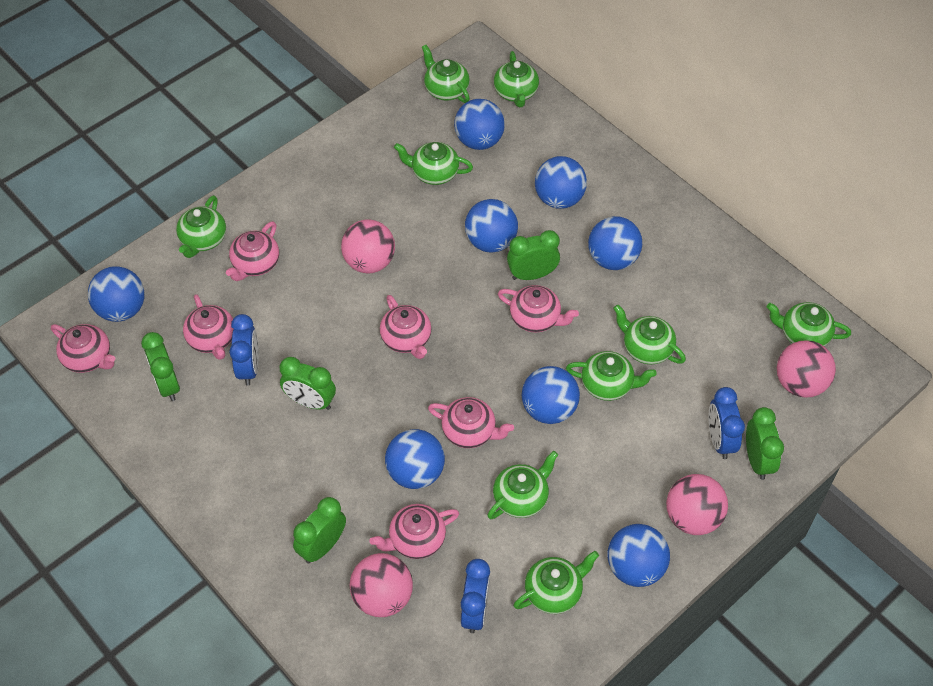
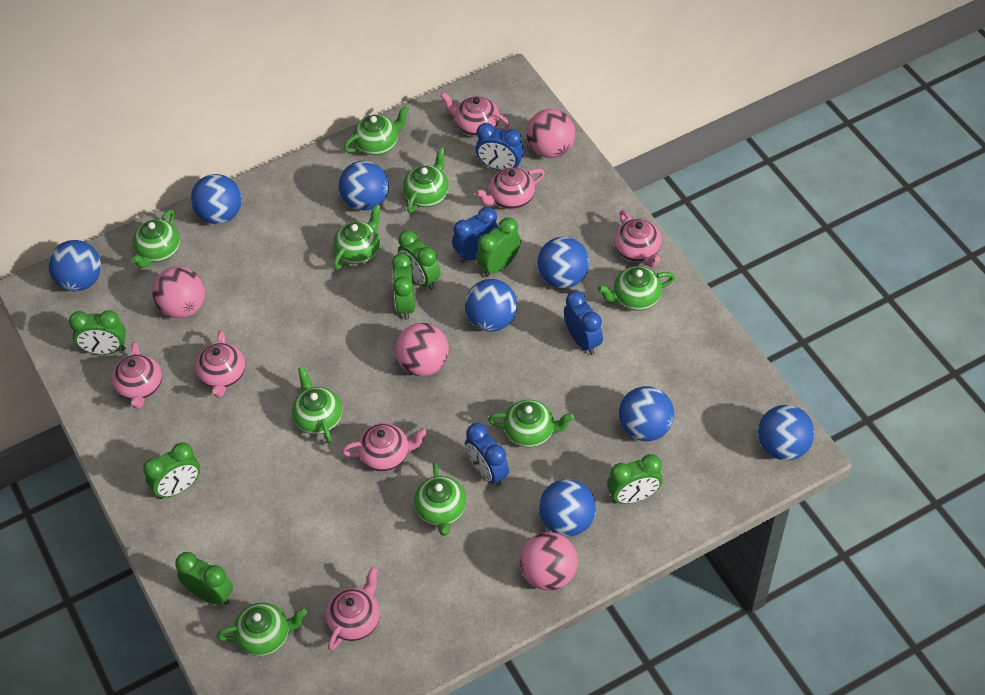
blue clock: 3 -> 4
green clock: 5 -> 7

